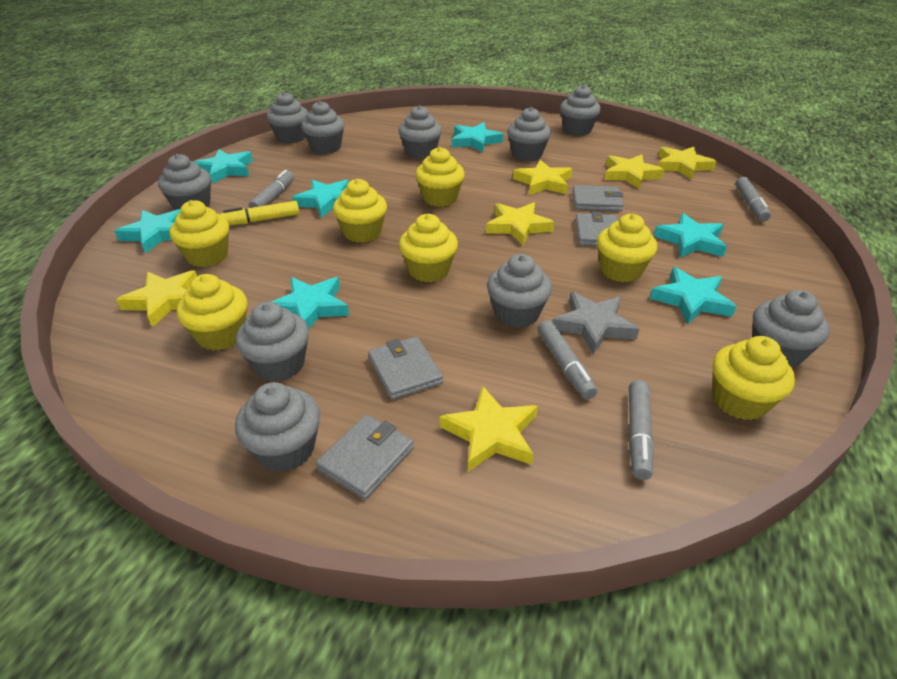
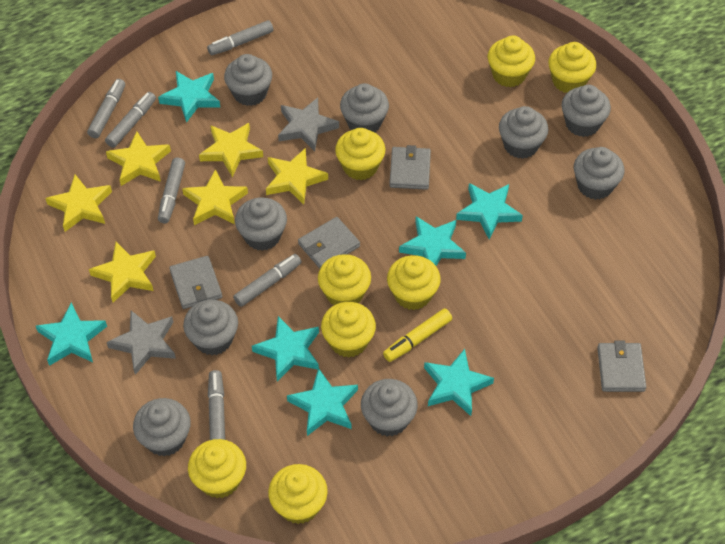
grey cupcake: 10 -> 9
grey marker: 4 -> 6
grey star: 1 -> 2
yellow cupcake: 7 -> 8

